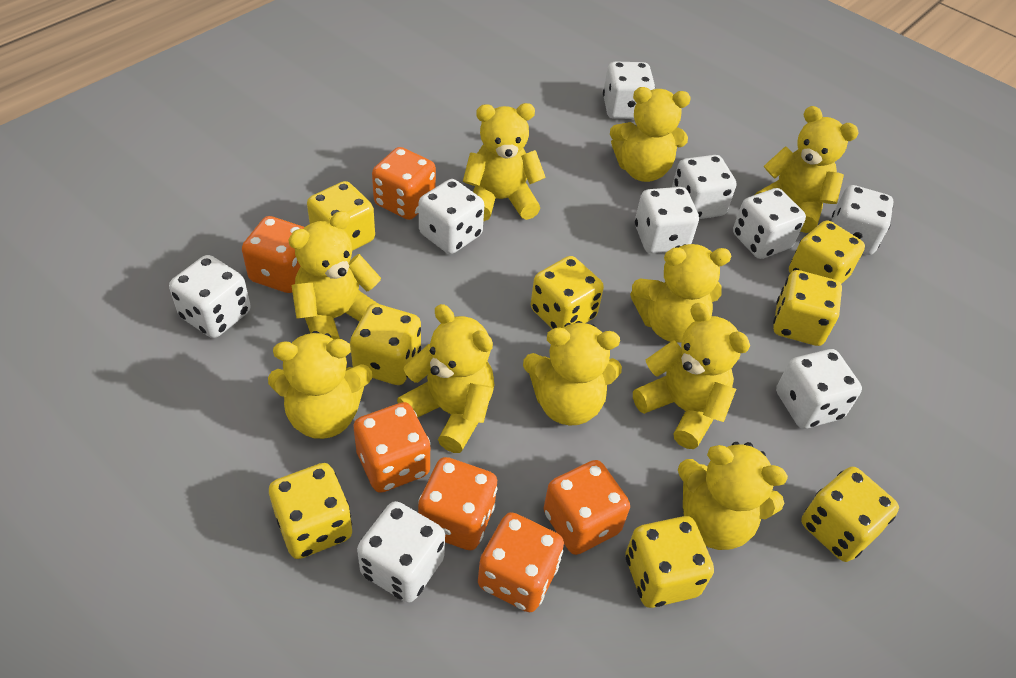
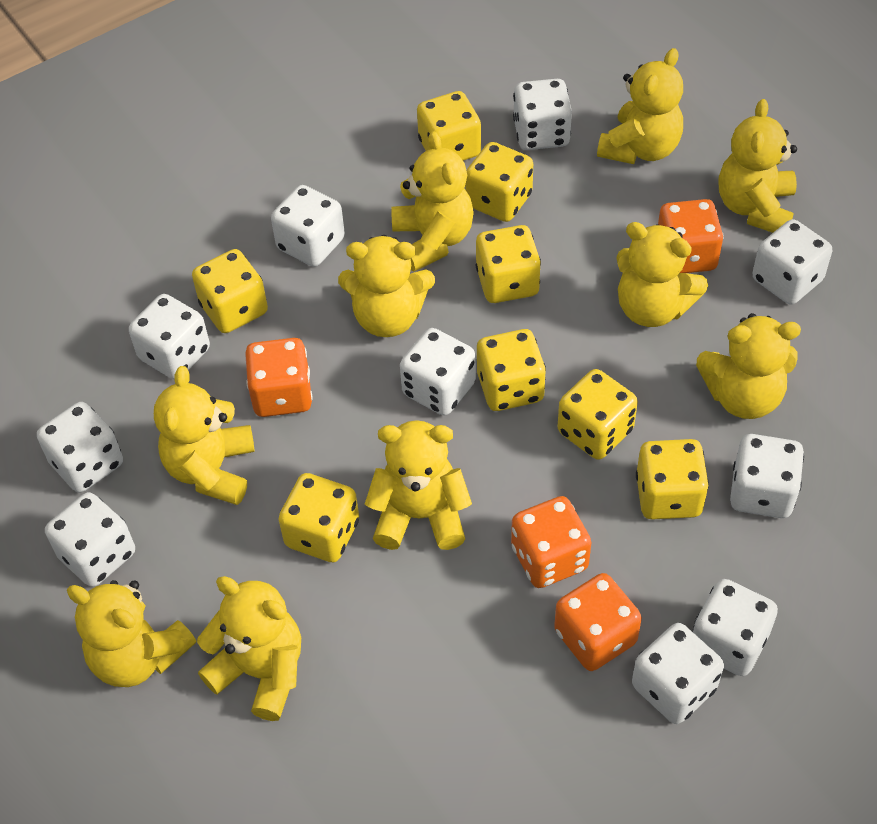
orange dice: 6 -> 4
white dice: 9 -> 10

